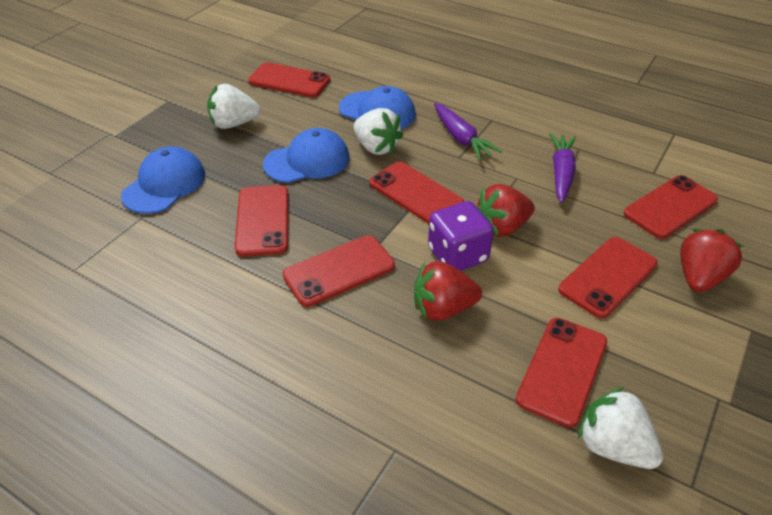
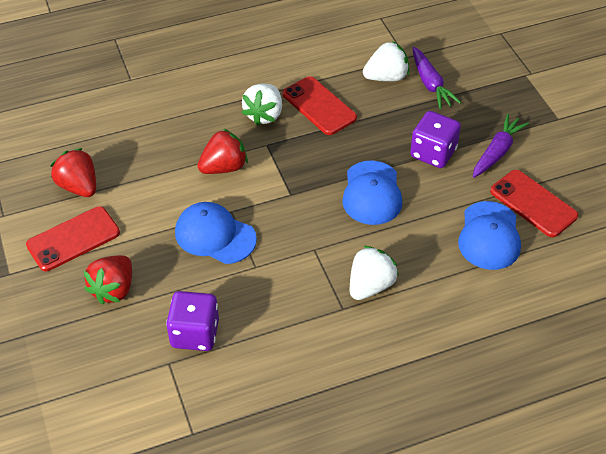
purple dice: 1 -> 2
red phone: 7 -> 3

